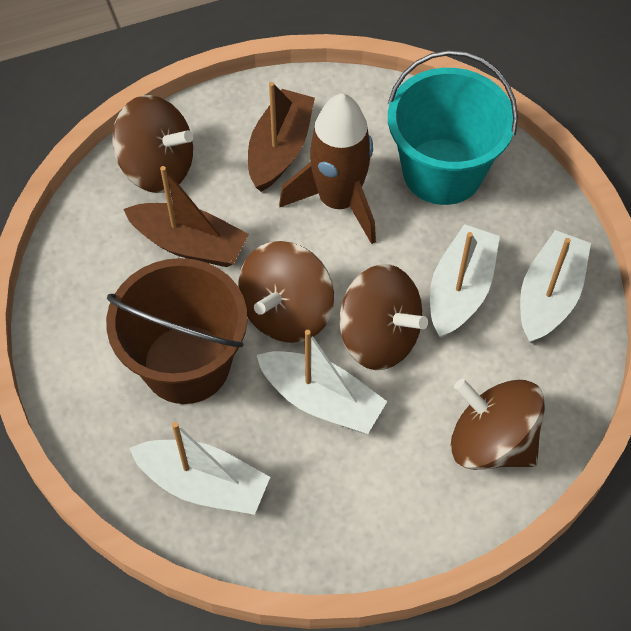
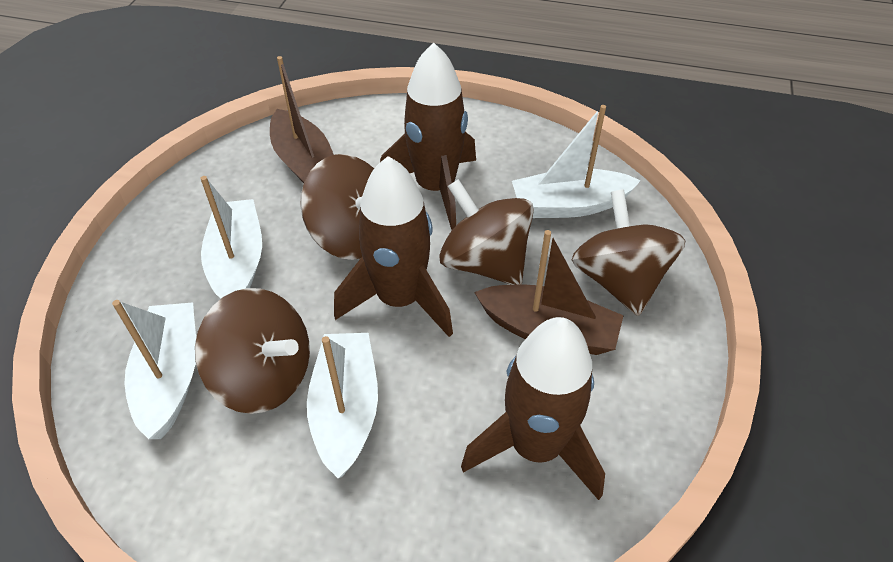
brown bucket: 1 -> 0
brown rocket: 1 -> 3
turquoise bucket: 1 -> 0

